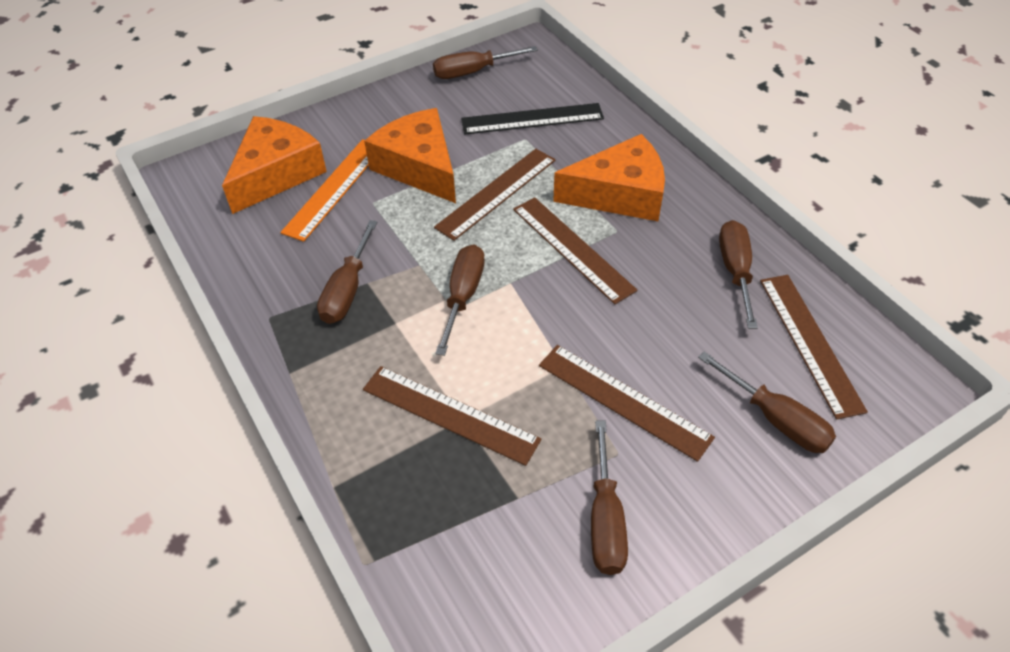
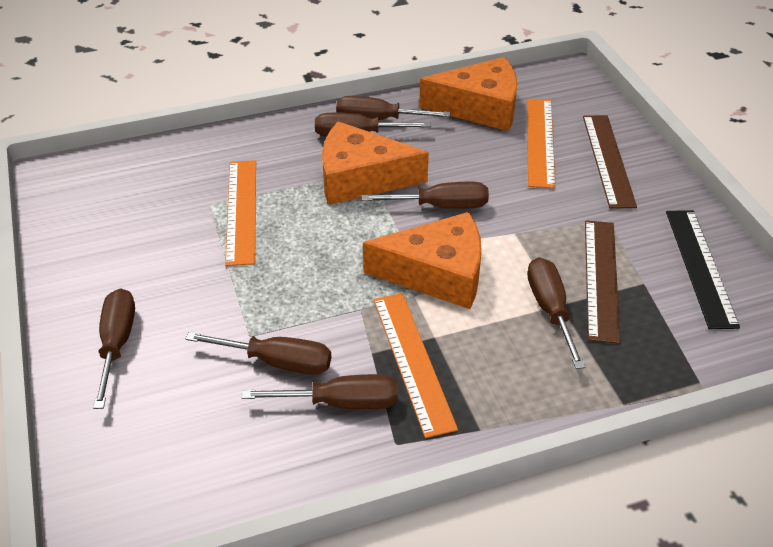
brown ruler: 5 -> 2
brown screwdriver: 6 -> 7
orange ruler: 1 -> 3

